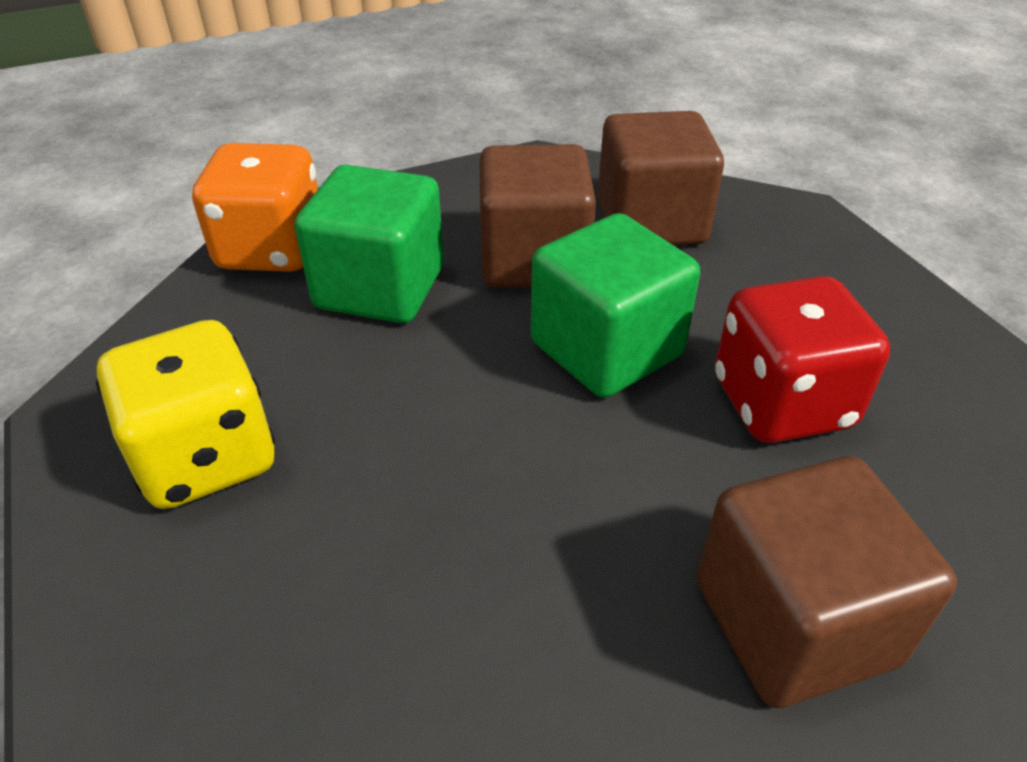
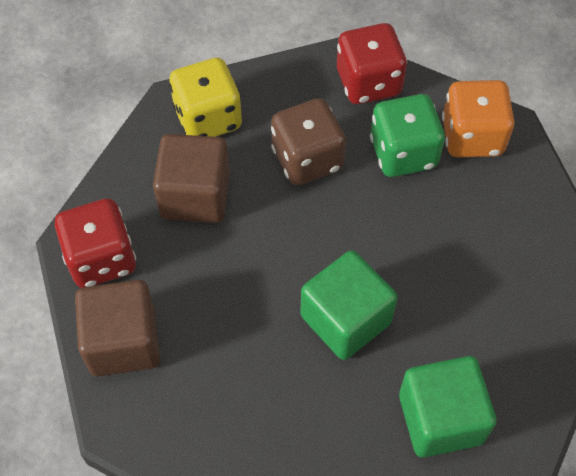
brown cube: 3 -> 2
brown dice: 0 -> 1
green dice: 0 -> 1
red dice: 1 -> 2

